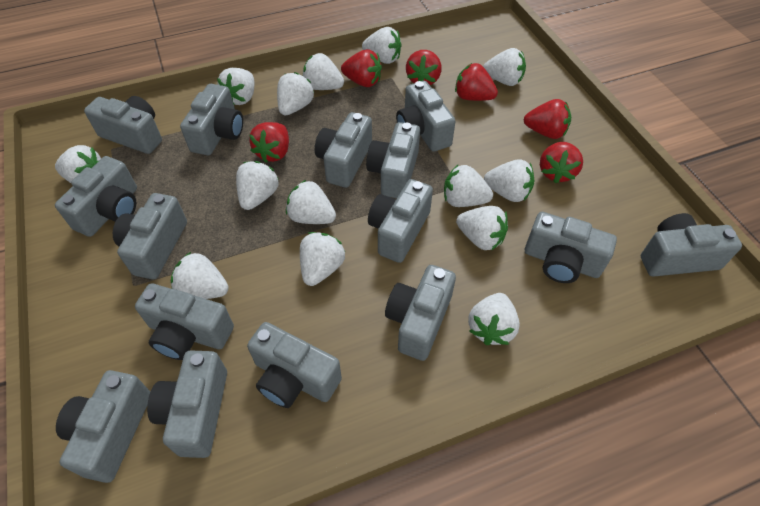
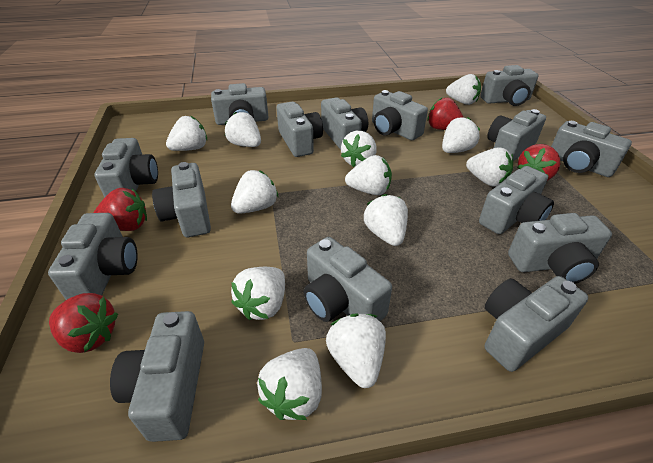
red strawberry: 6 -> 4
white strawberry: 14 -> 12

